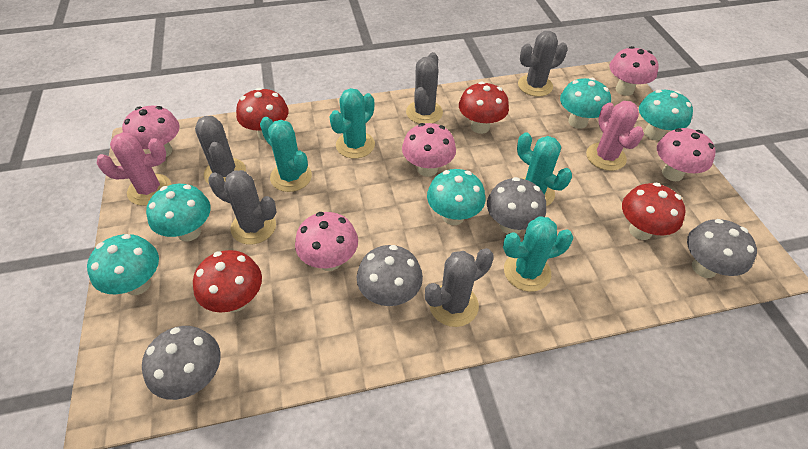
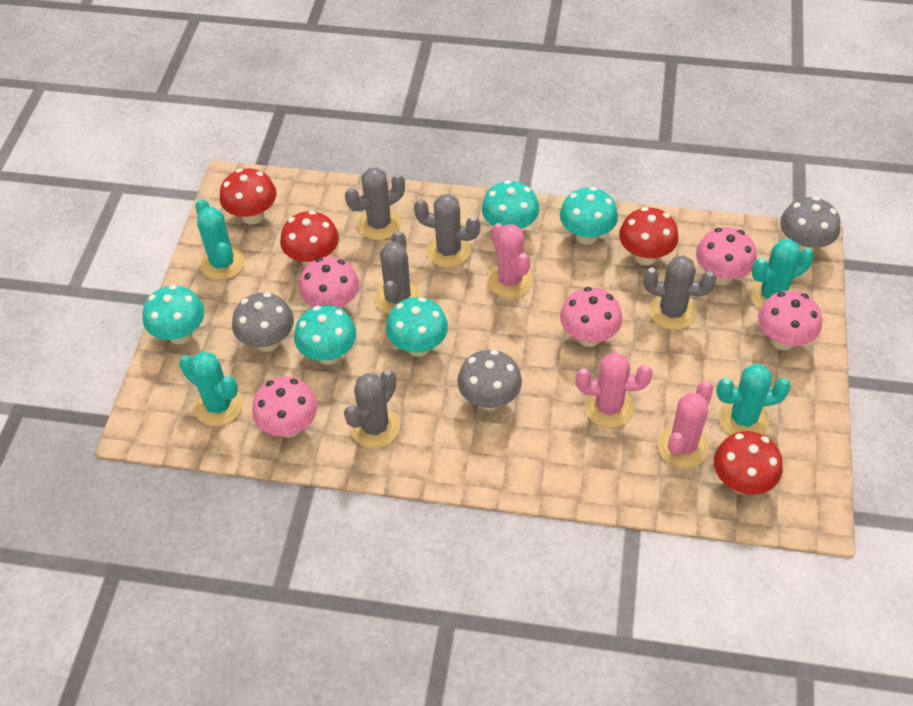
grey mushroom: 4 -> 3
pink cactus: 2 -> 3

